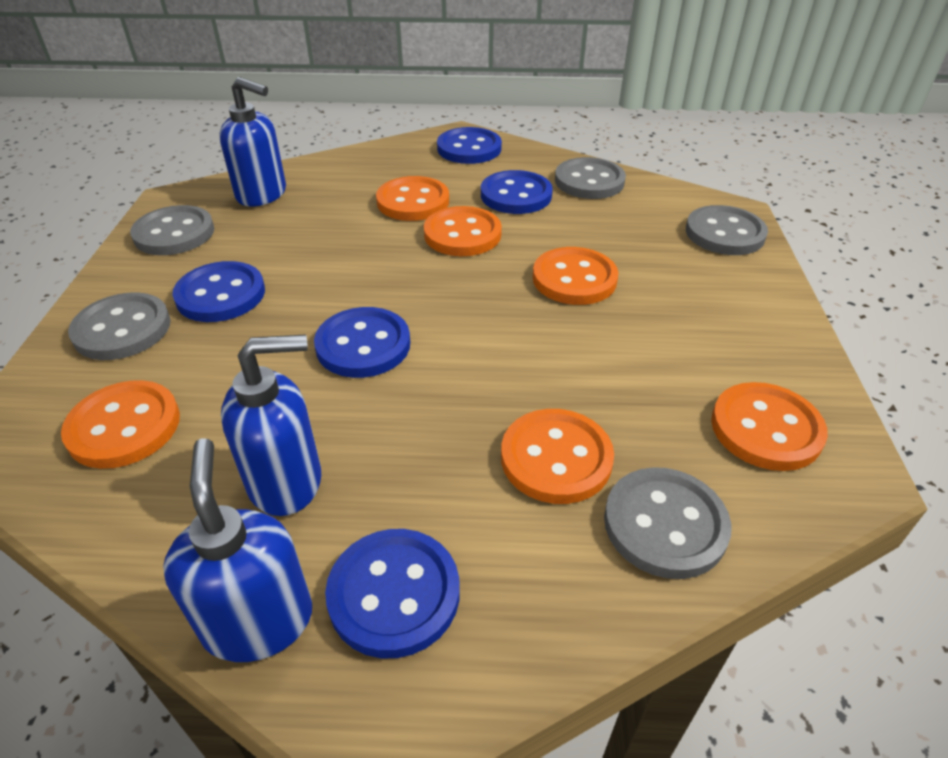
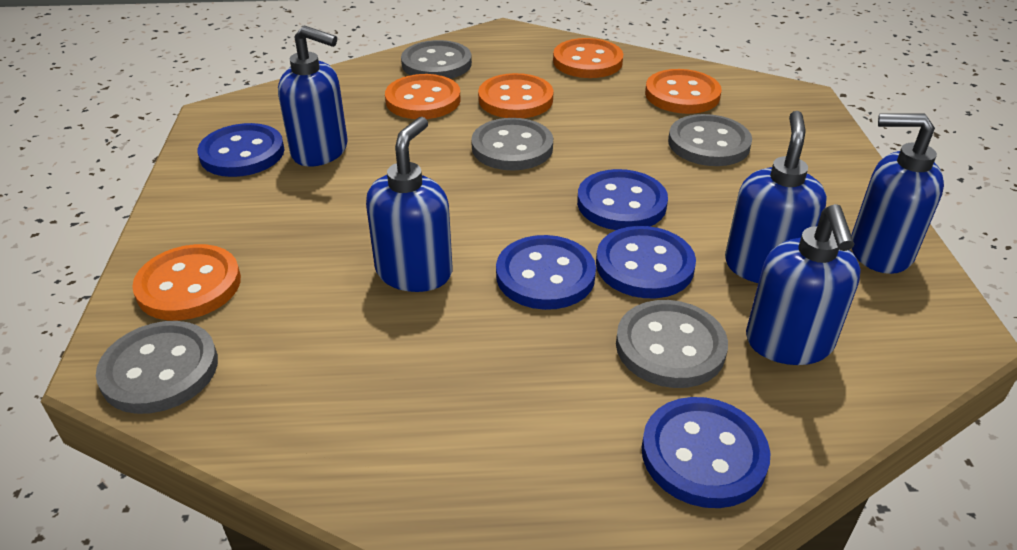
blue soap dispenser: 3 -> 5
orange button: 6 -> 5

